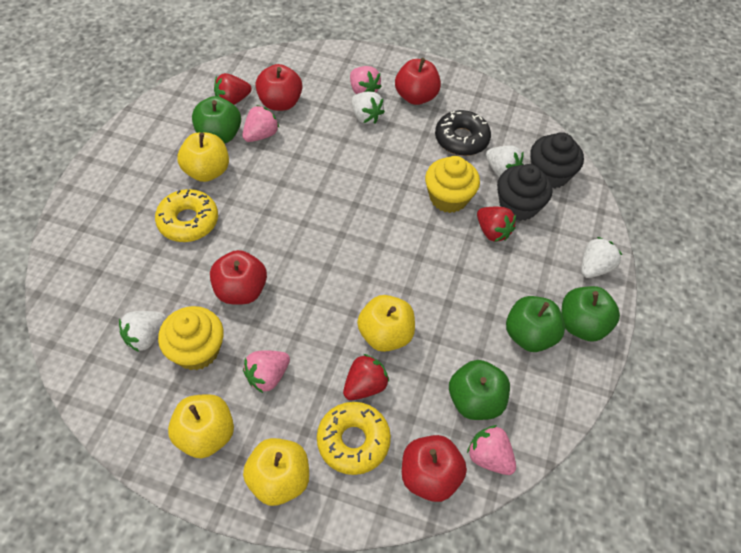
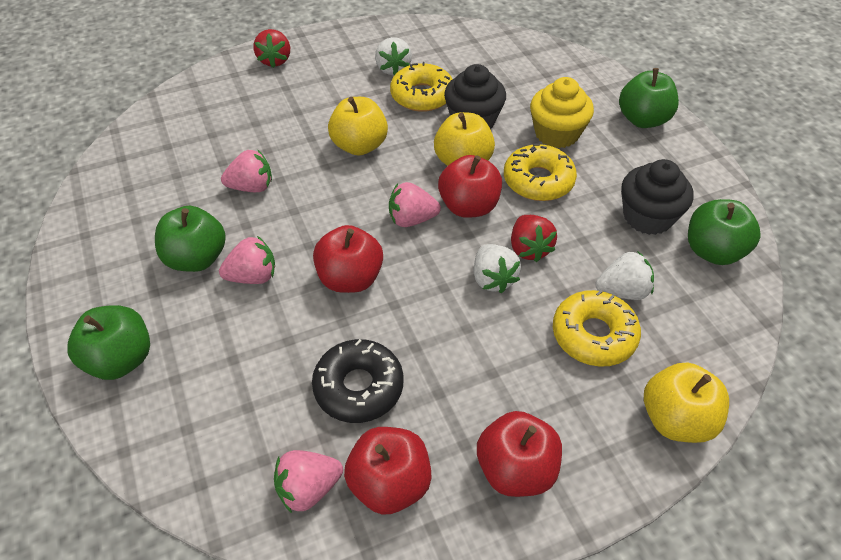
red strawberry: 3 -> 2
white strawberry: 4 -> 3
yellow apple: 4 -> 3
yellow cupcake: 2 -> 1
yellow donut: 2 -> 3

